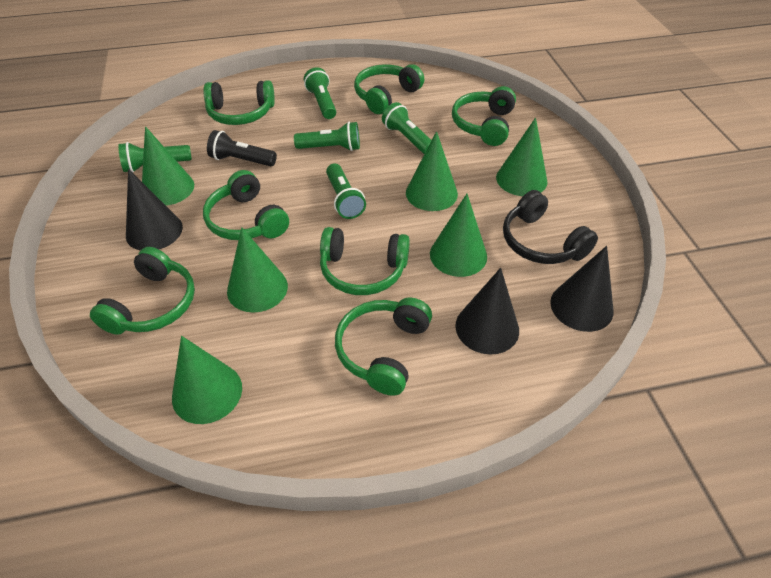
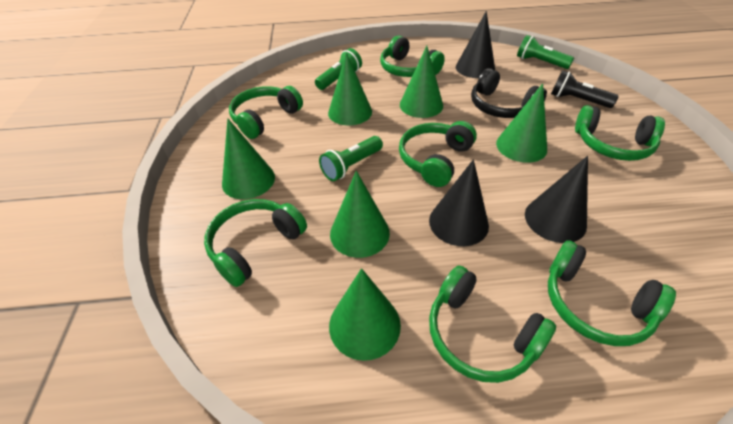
green flashlight: 5 -> 3

